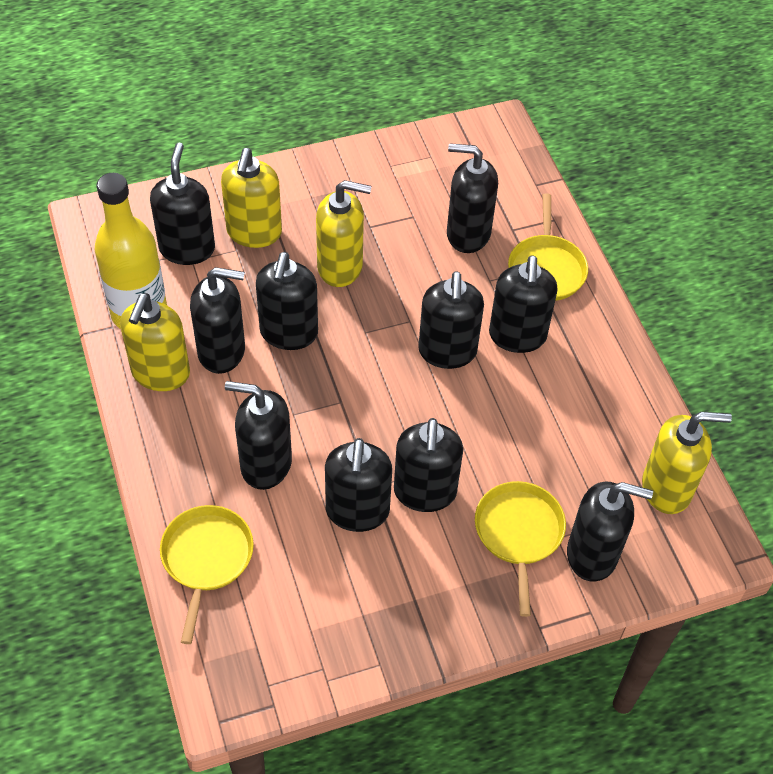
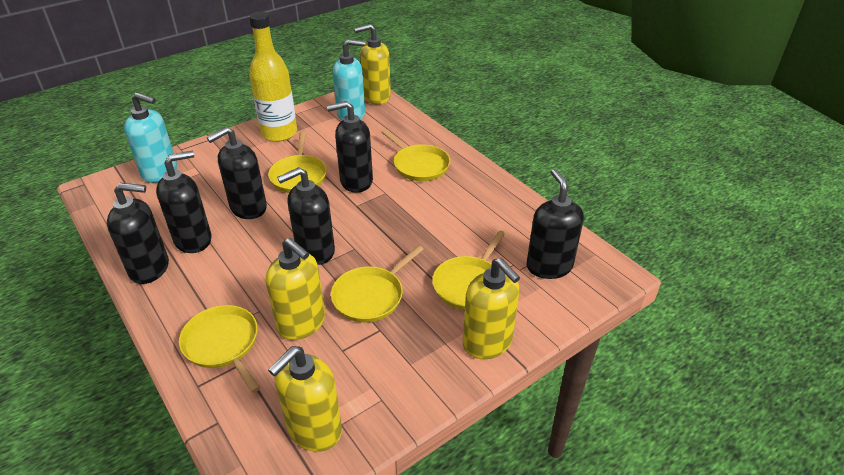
black soap dispenser: 10 -> 6
turquoise soap dispenser: 0 -> 2
yellow pan: 3 -> 5

